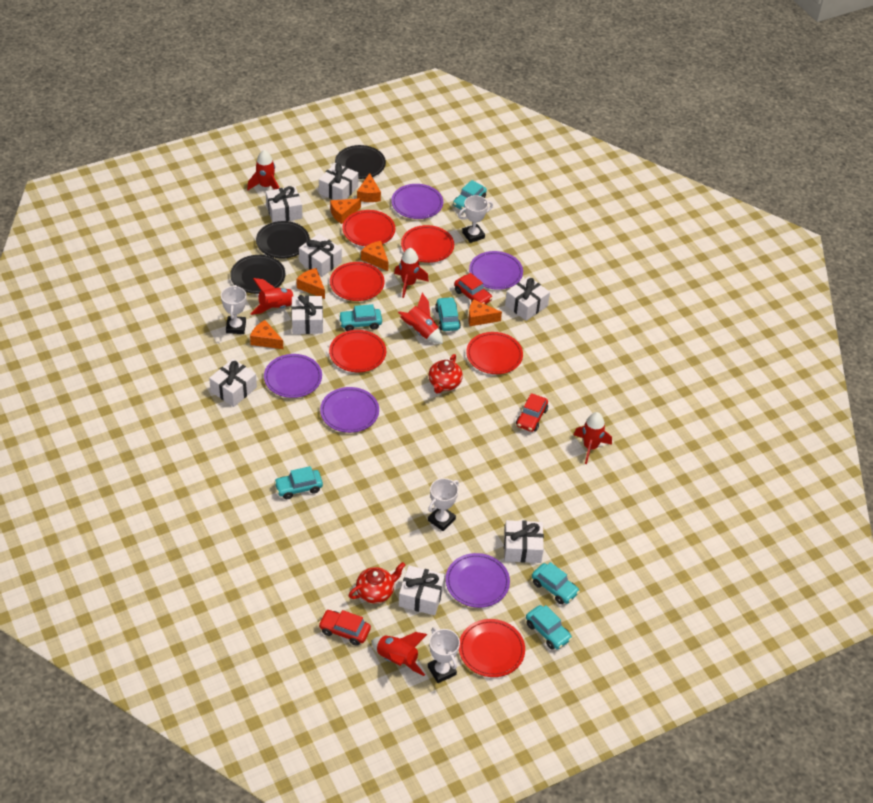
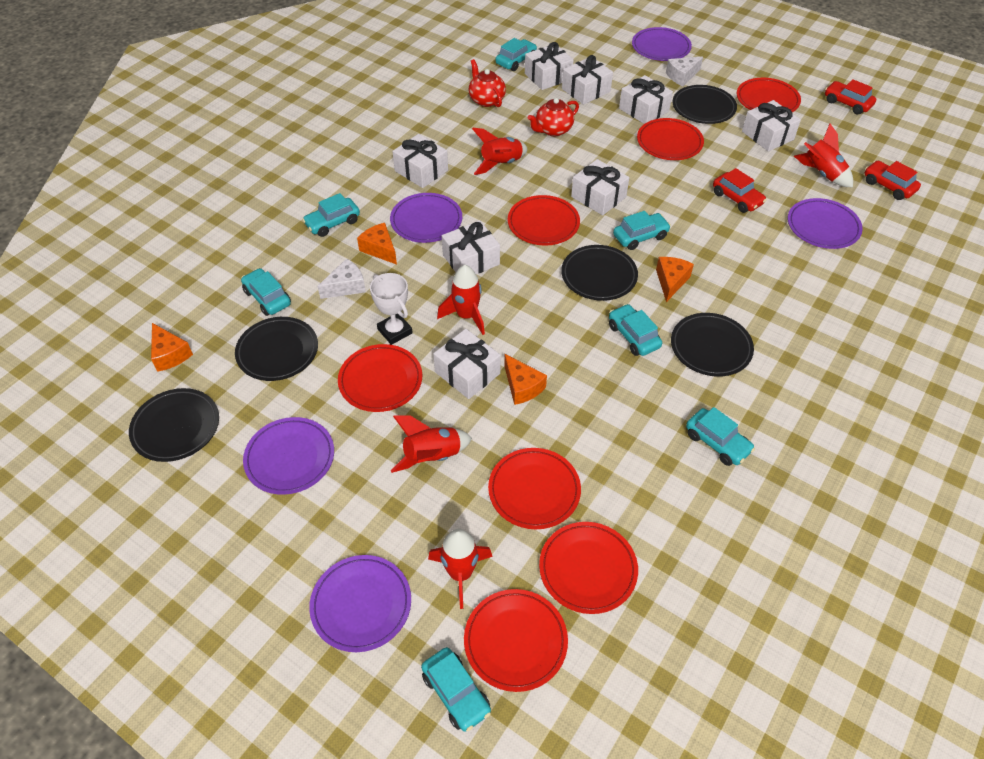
black plate: 3 -> 5
orange cheese: 6 -> 4
red plate: 6 -> 7
red rocket: 6 -> 5
turquoise car: 6 -> 7
white cheese: 0 -> 2
white trophy: 4 -> 1

